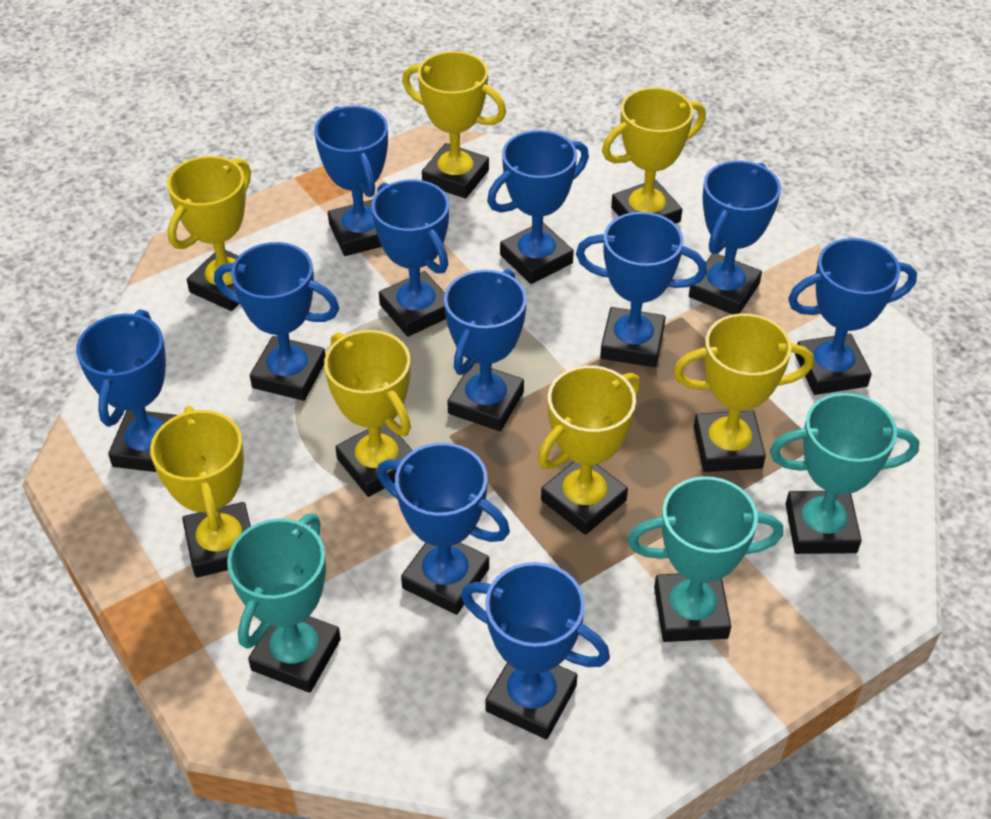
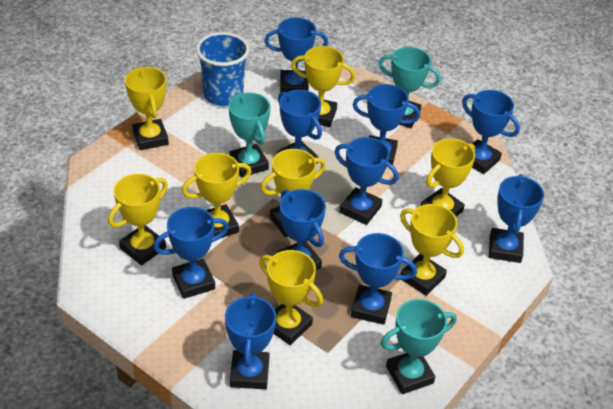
blue cup: 0 -> 1
blue trophy: 11 -> 10
yellow trophy: 7 -> 8

